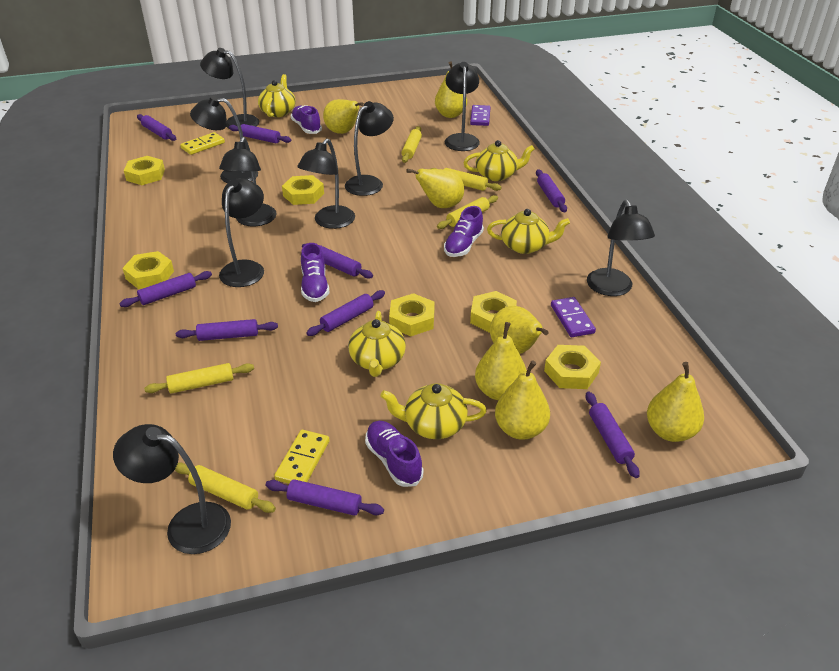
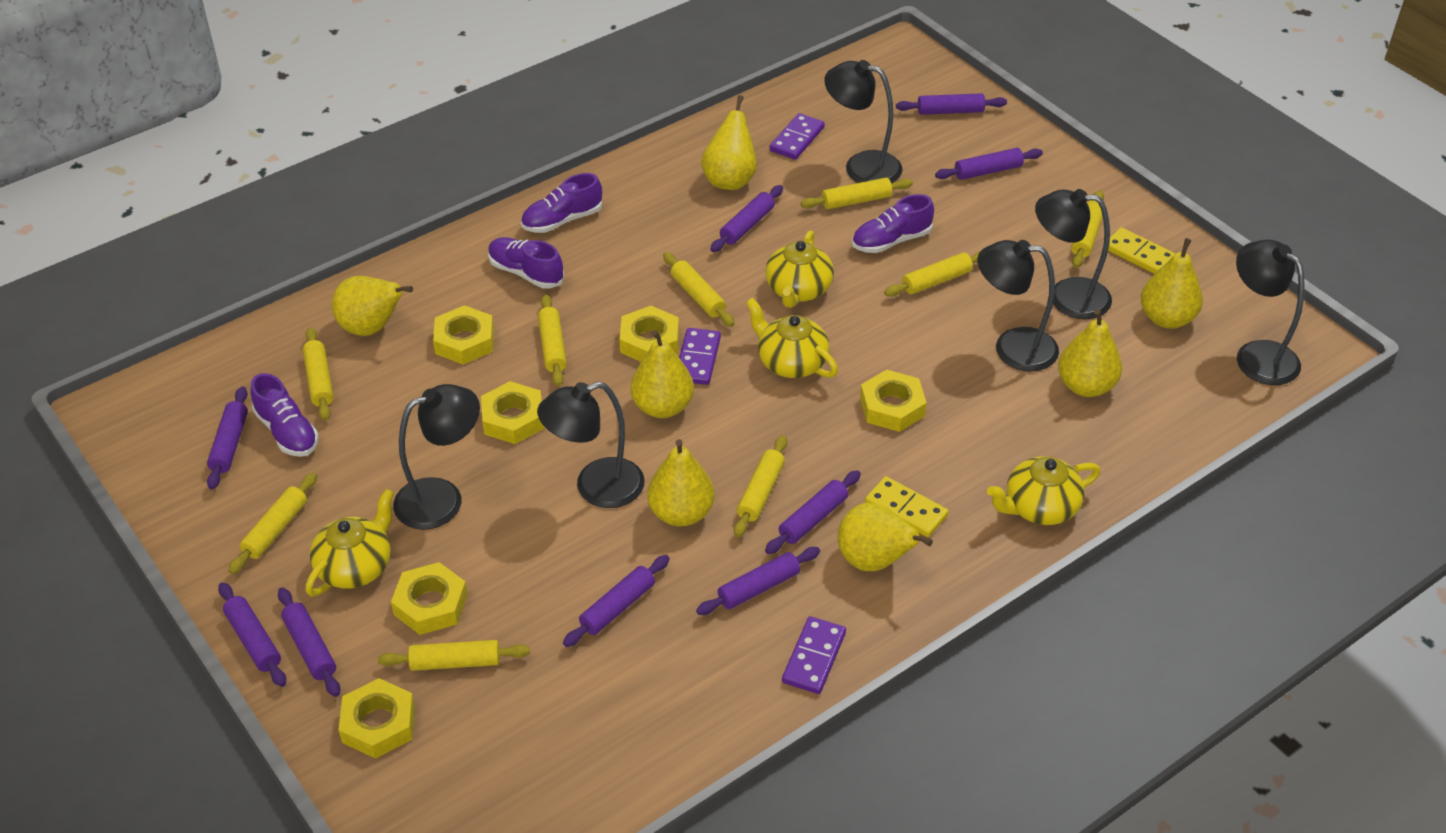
black lamp: 9 -> 6
purple domino: 2 -> 3
yellow rolling pin: 5 -> 9
yellow teapot: 5 -> 4

